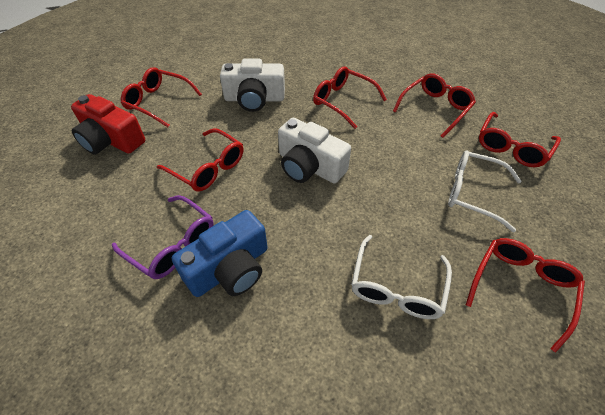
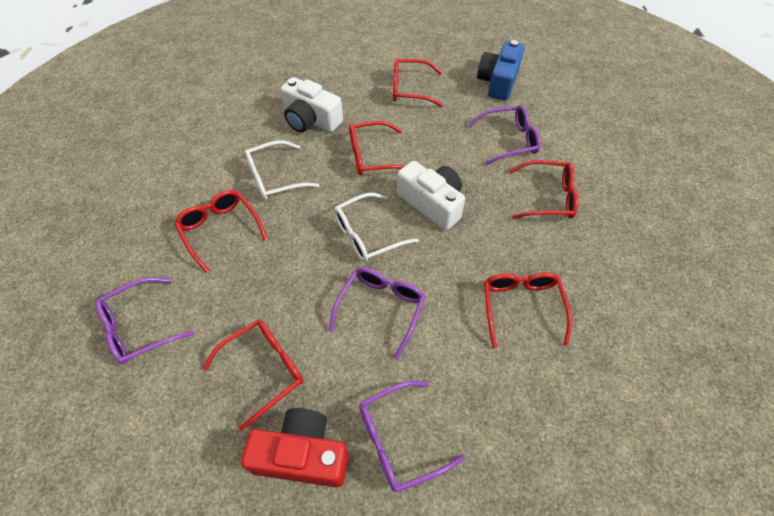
purple glasses: 1 -> 4

